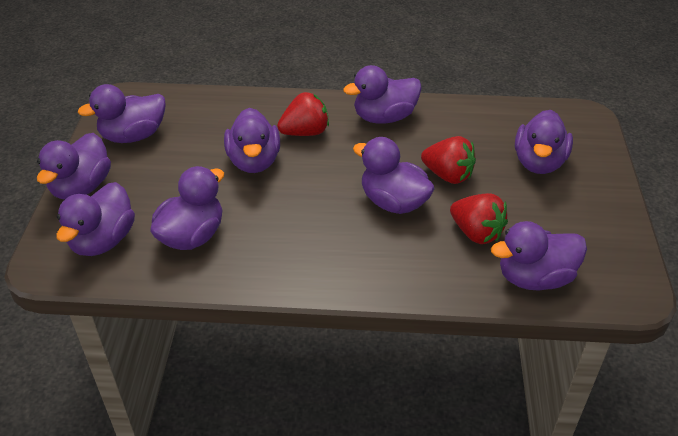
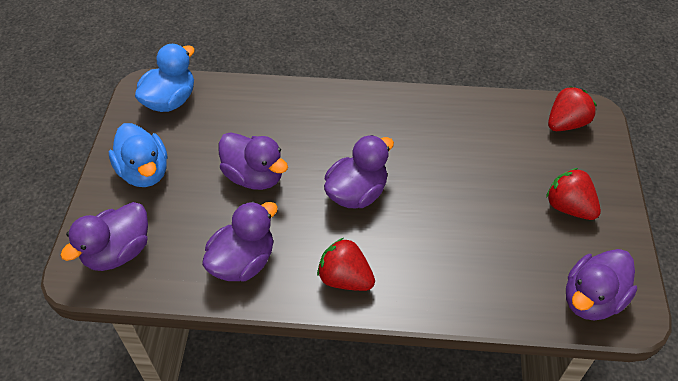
blue duck: 0 -> 2
purple duck: 9 -> 5

